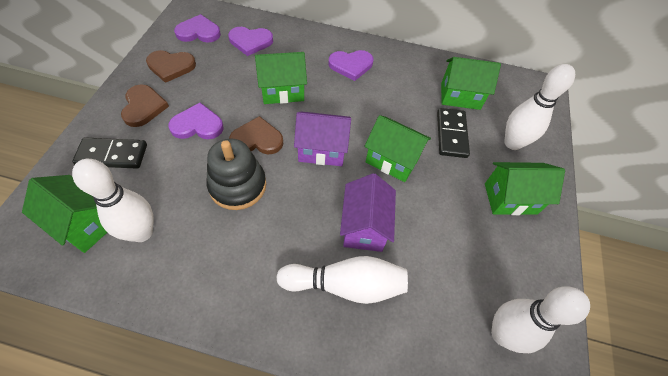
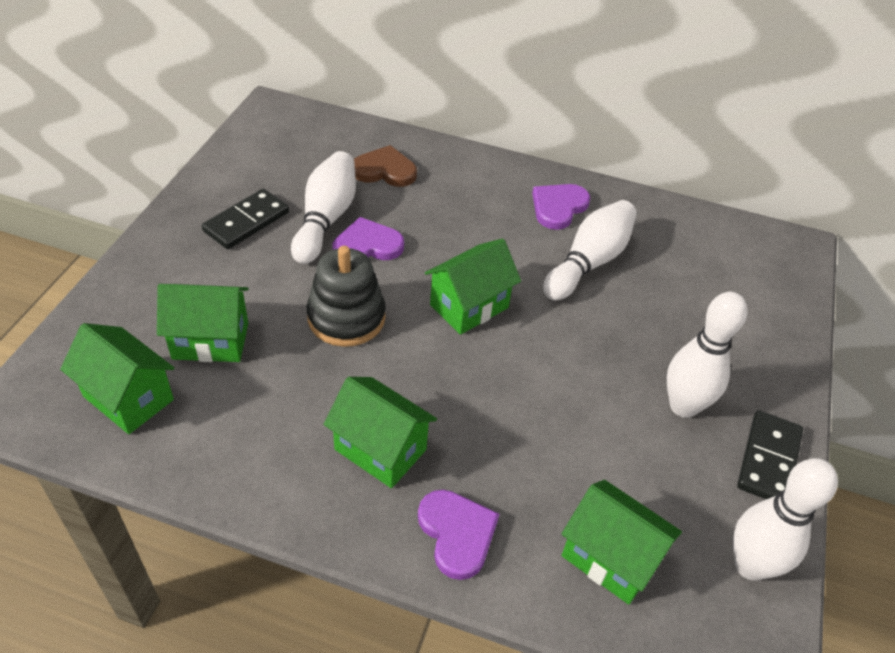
brown heart: 3 -> 1
purple heart: 4 -> 3
purple house: 2 -> 0

